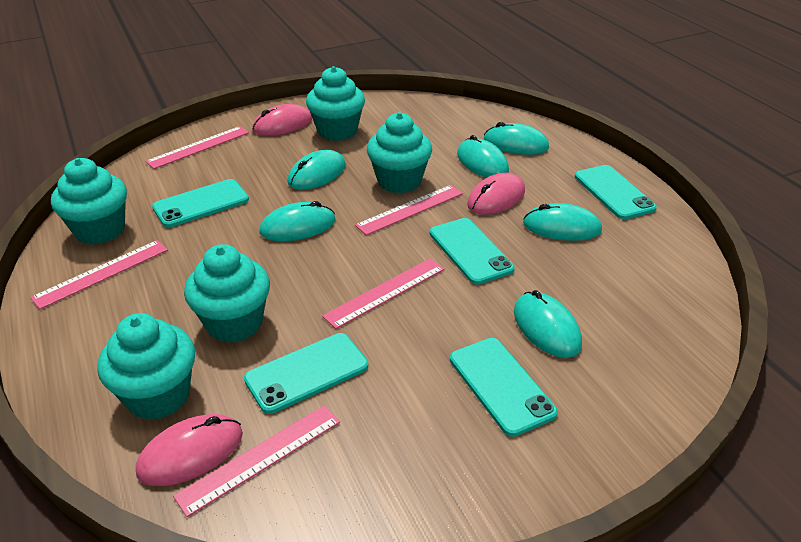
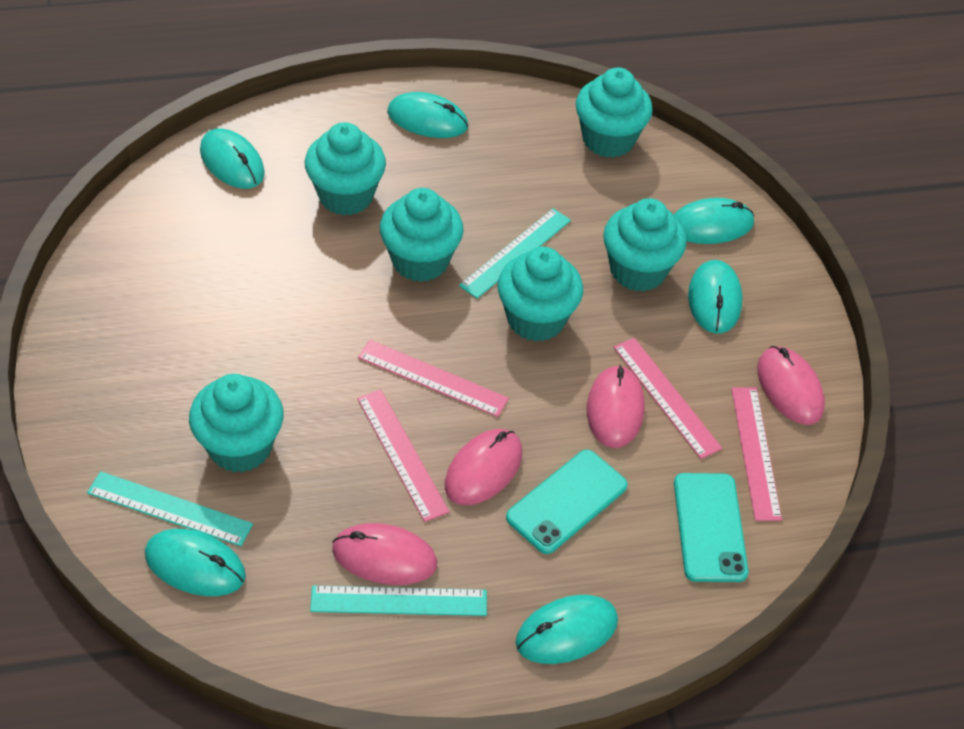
pink mouse: 3 -> 4
pink ruler: 5 -> 4
turquoise cupcake: 5 -> 6
turquoise phone: 5 -> 2
turquoise ruler: 0 -> 3

